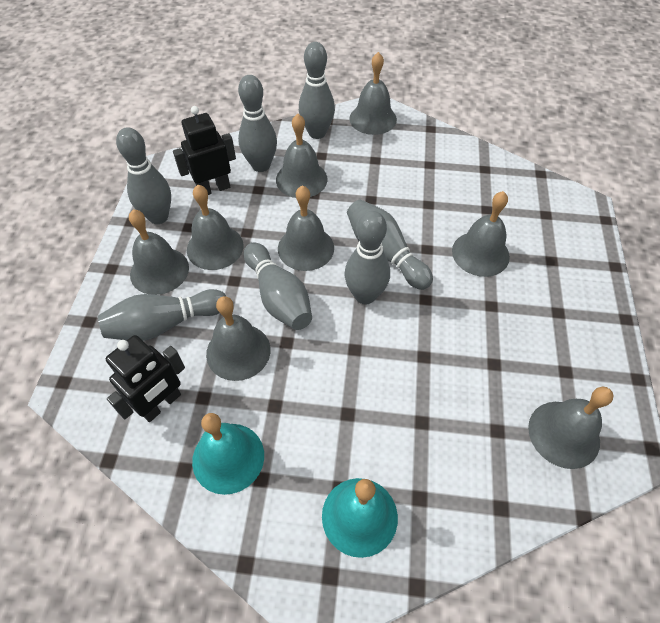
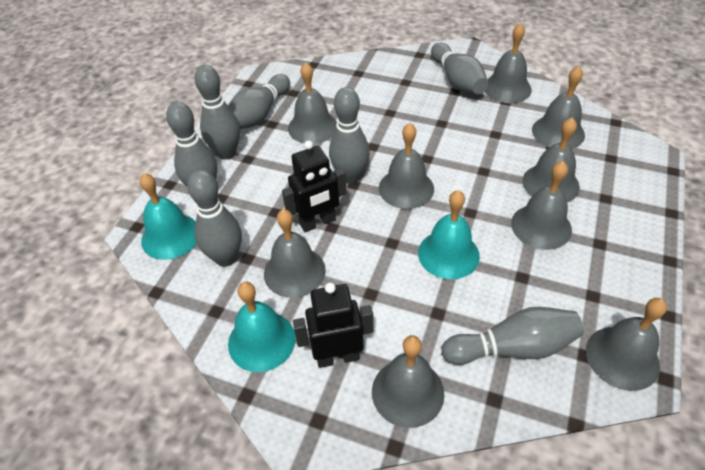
grey bell: 8 -> 9
turquoise bell: 2 -> 3

